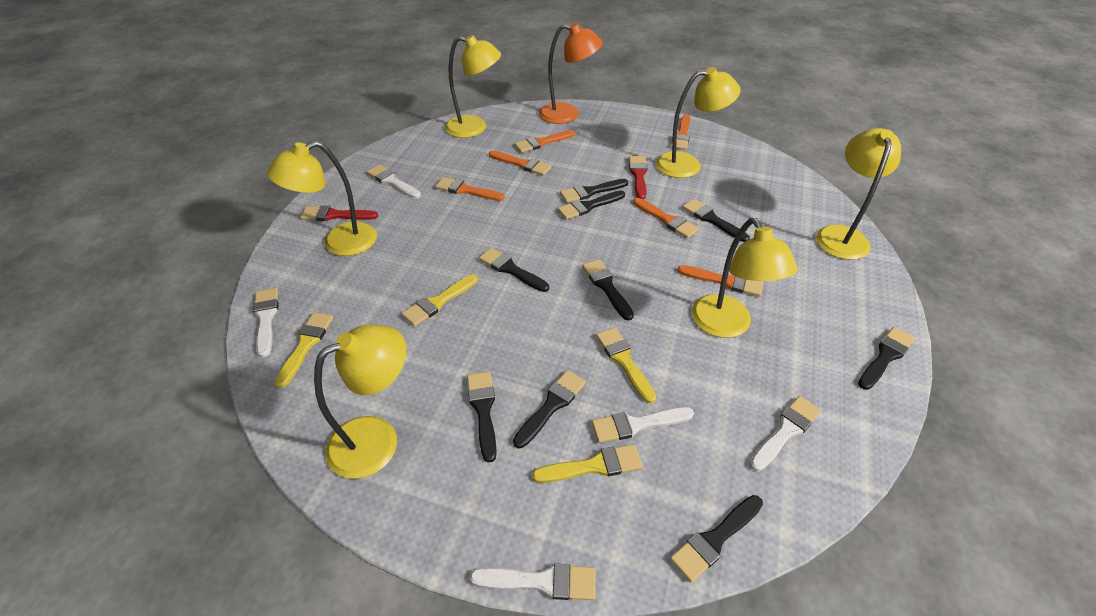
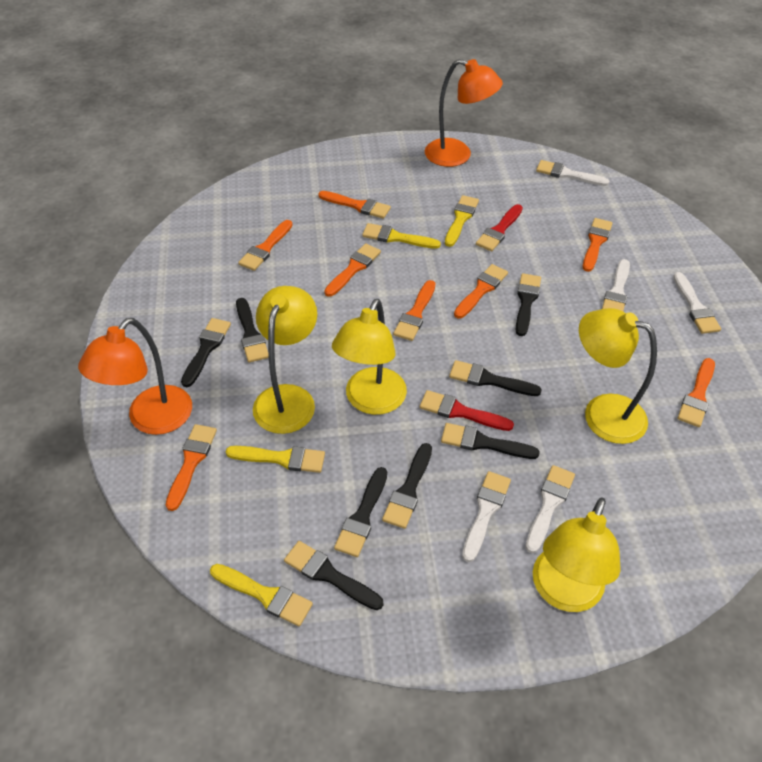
black brush: 9 -> 8
orange brush: 6 -> 8
orange lamp: 1 -> 2
yellow lamp: 6 -> 4

